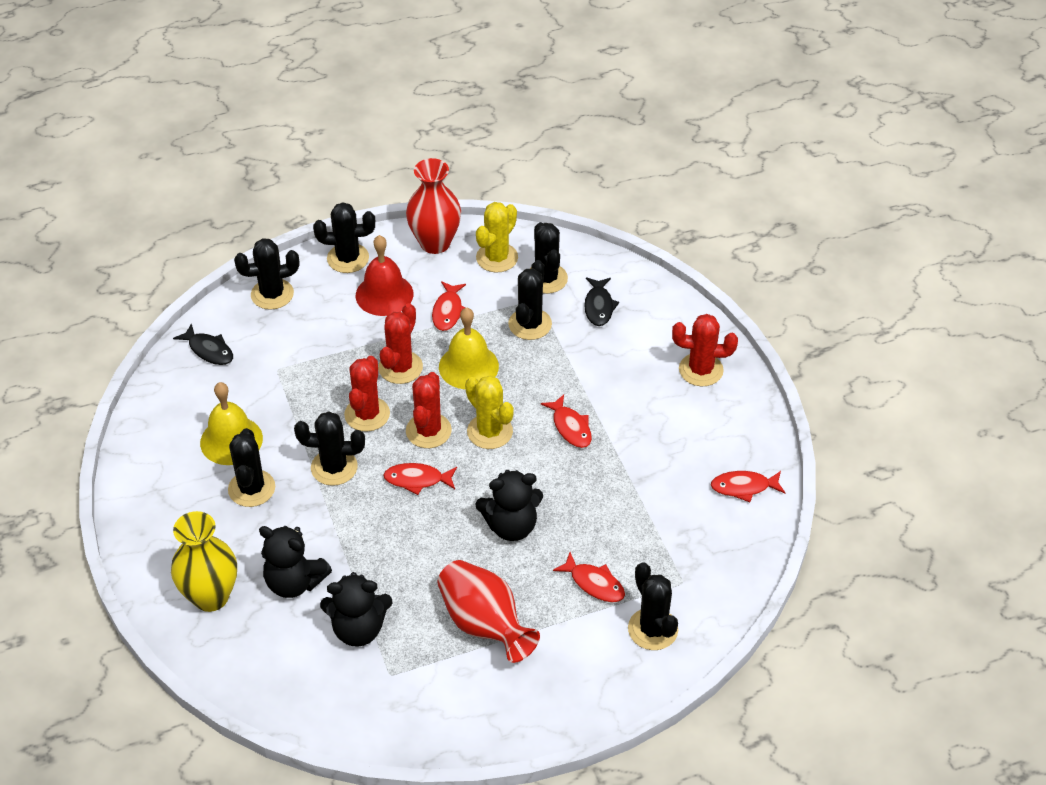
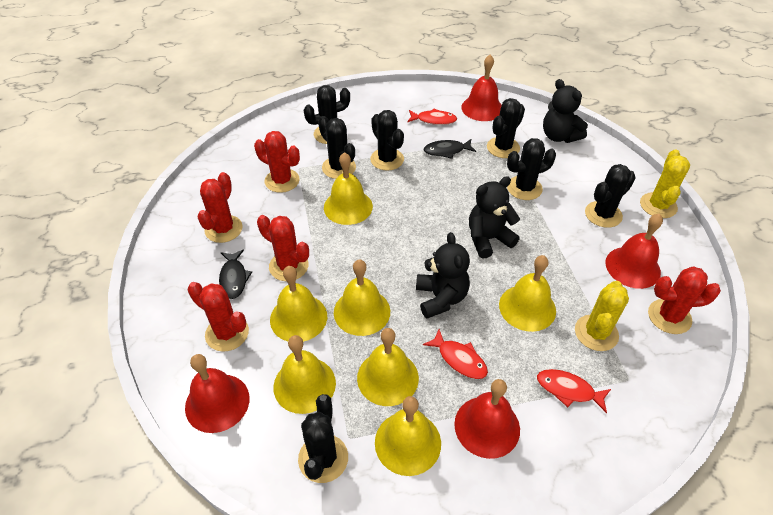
red bell: 1 -> 4
red cactus: 4 -> 5
red fish: 5 -> 3
red vase: 2 -> 0
yellow bell: 2 -> 7
yellow vase: 1 -> 0

